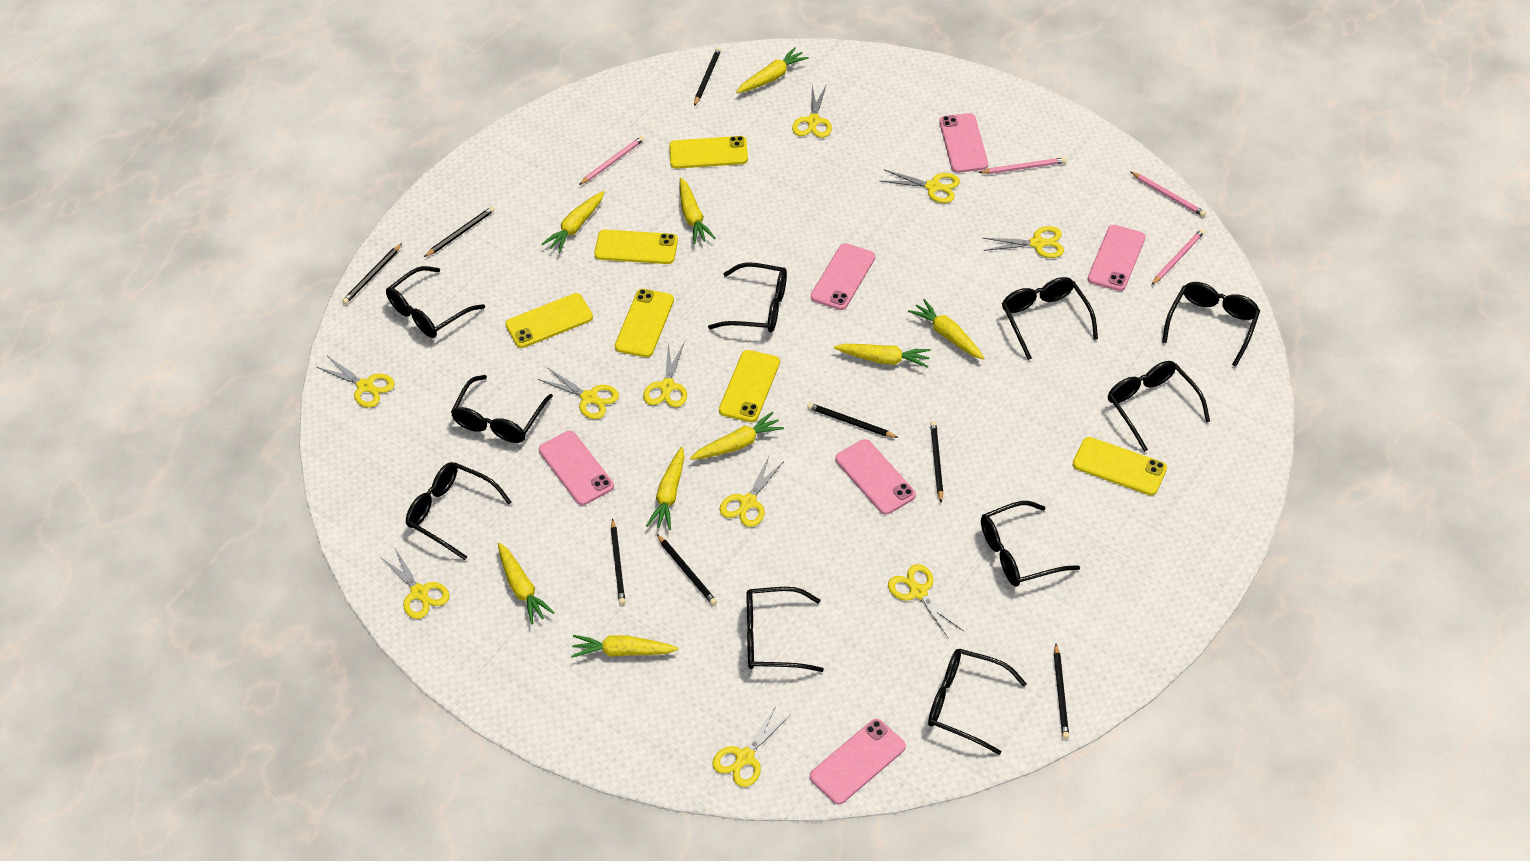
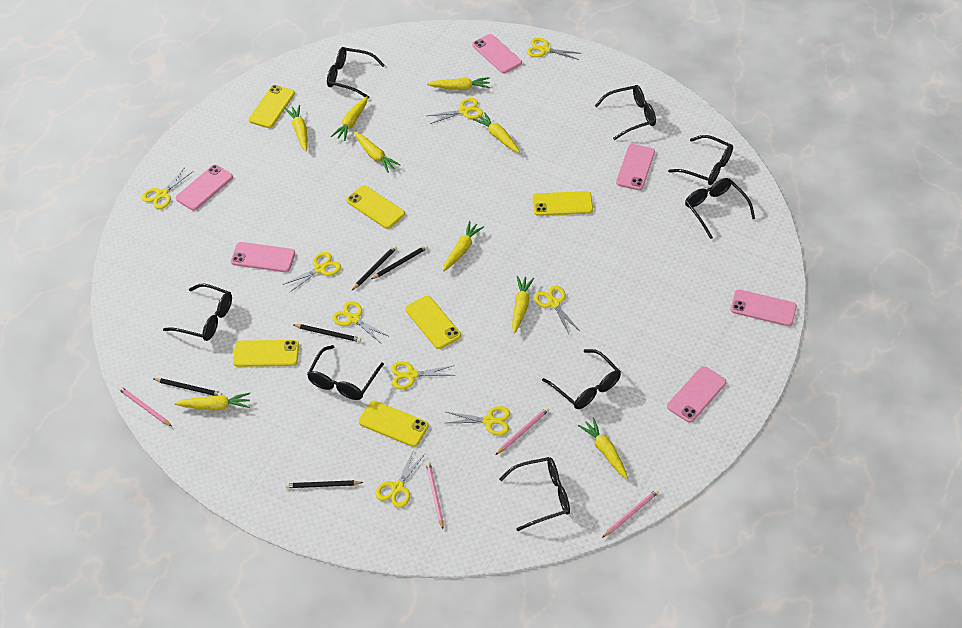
black glasses: 10 -> 8
black pencil: 8 -> 5
yellow scissors: 10 -> 9

